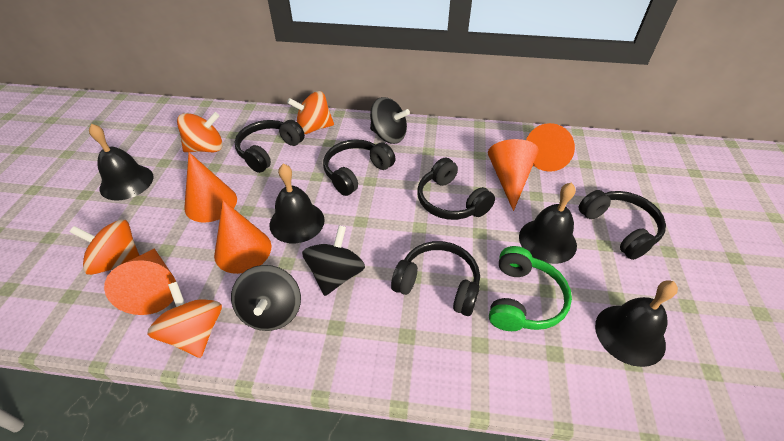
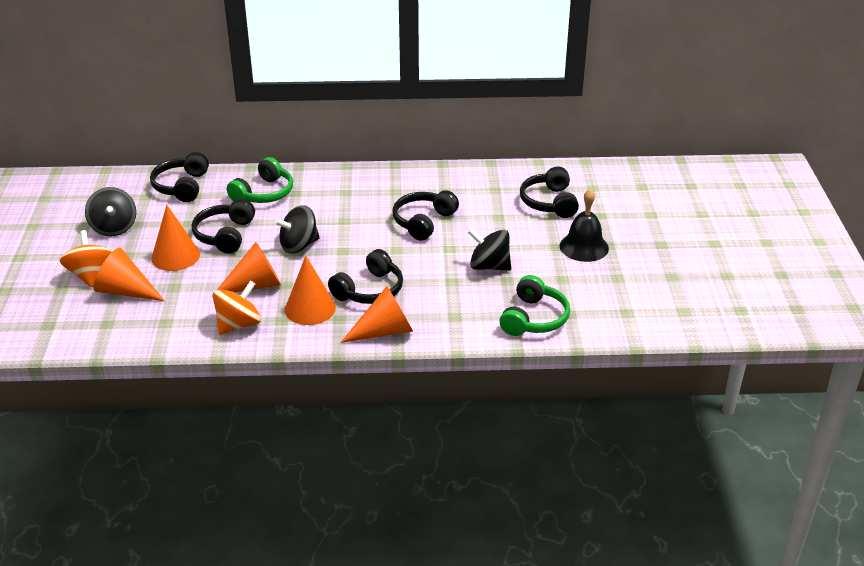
black bell: 4 -> 1
green headphones: 1 -> 2
orange spinning top: 4 -> 2

